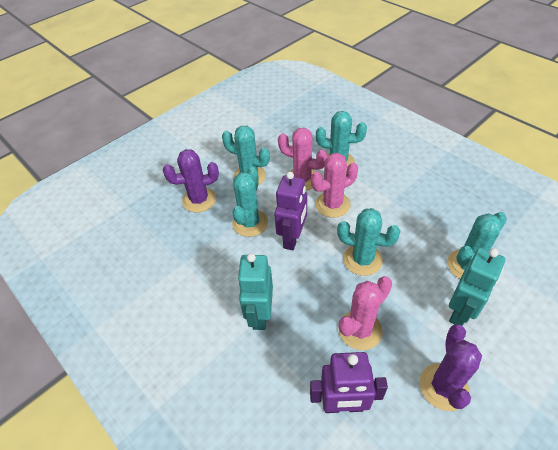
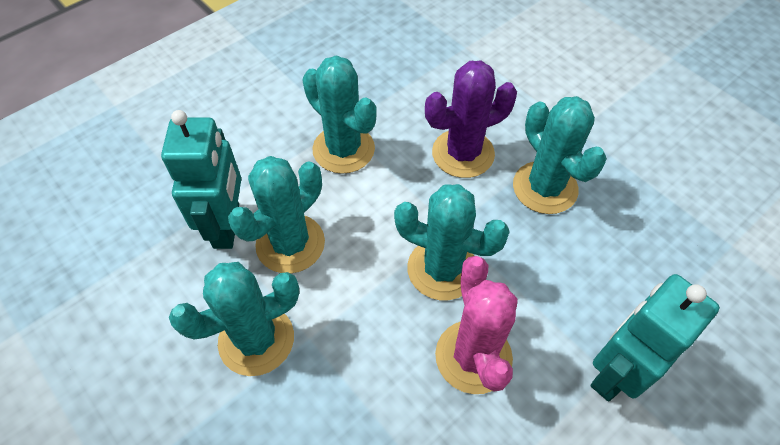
pink cactus: 3 -> 1
purple cactus: 2 -> 1
purple robot: 2 -> 0

